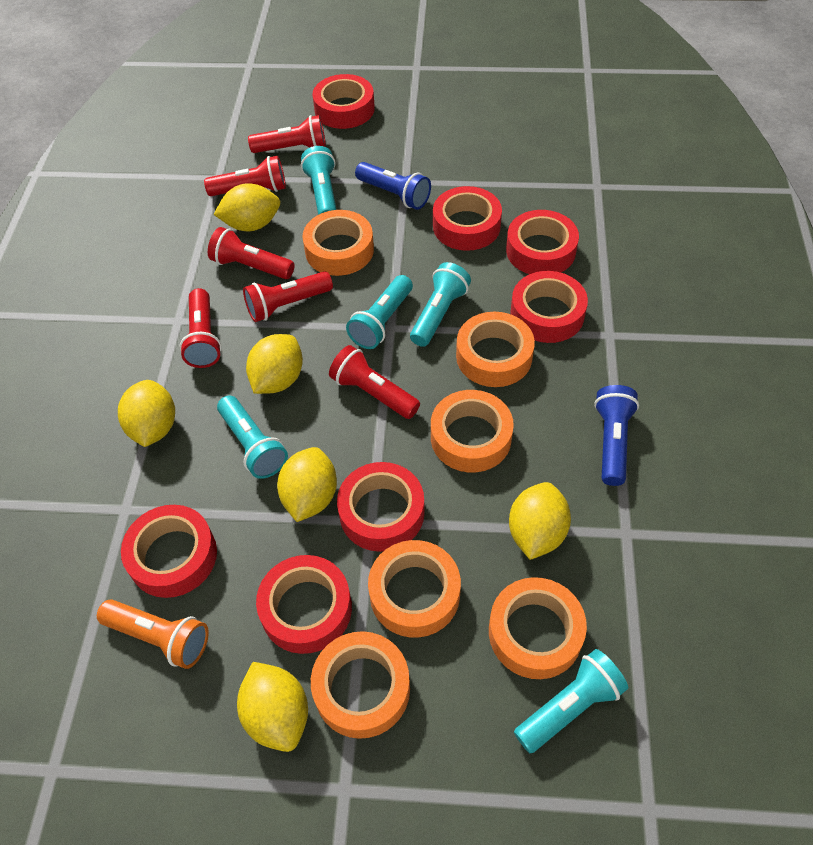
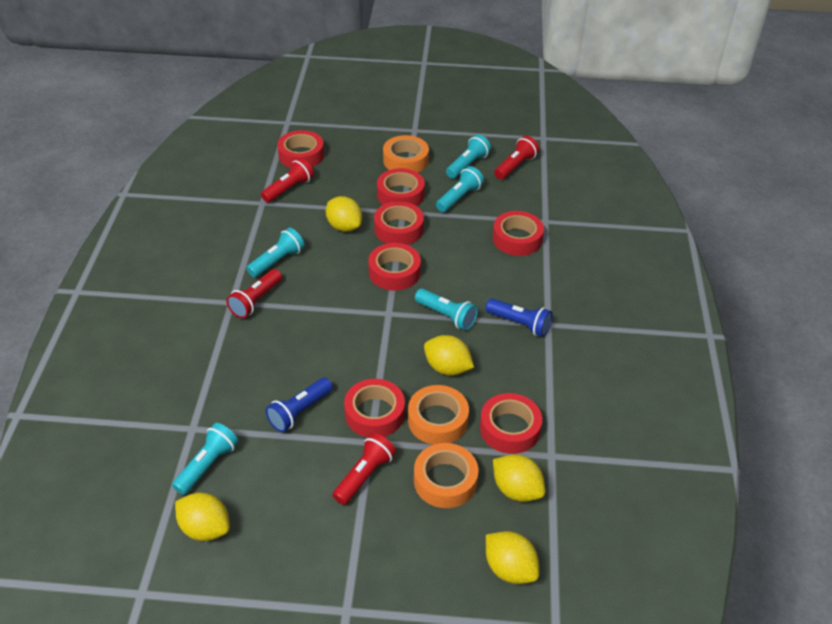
orange flashlight: 1 -> 0
orange tape: 6 -> 3
red flashlight: 6 -> 4
yellow lemon: 6 -> 5

